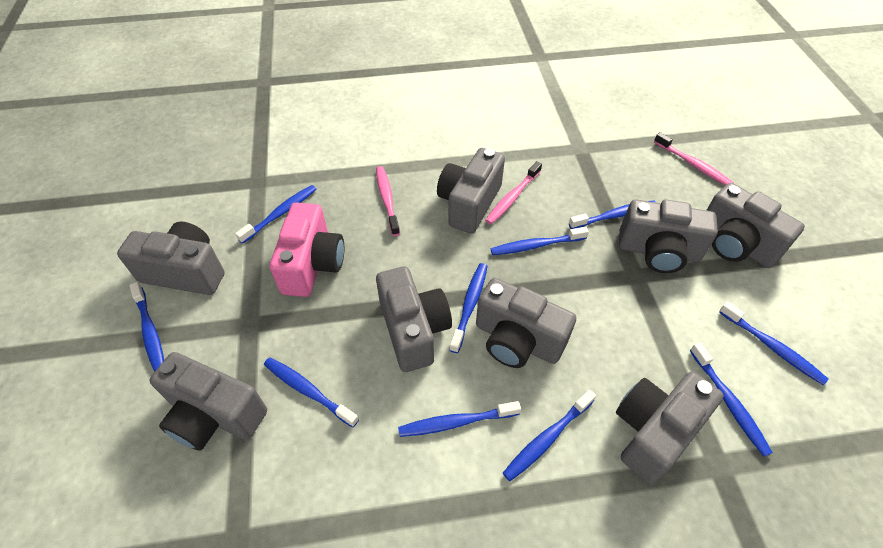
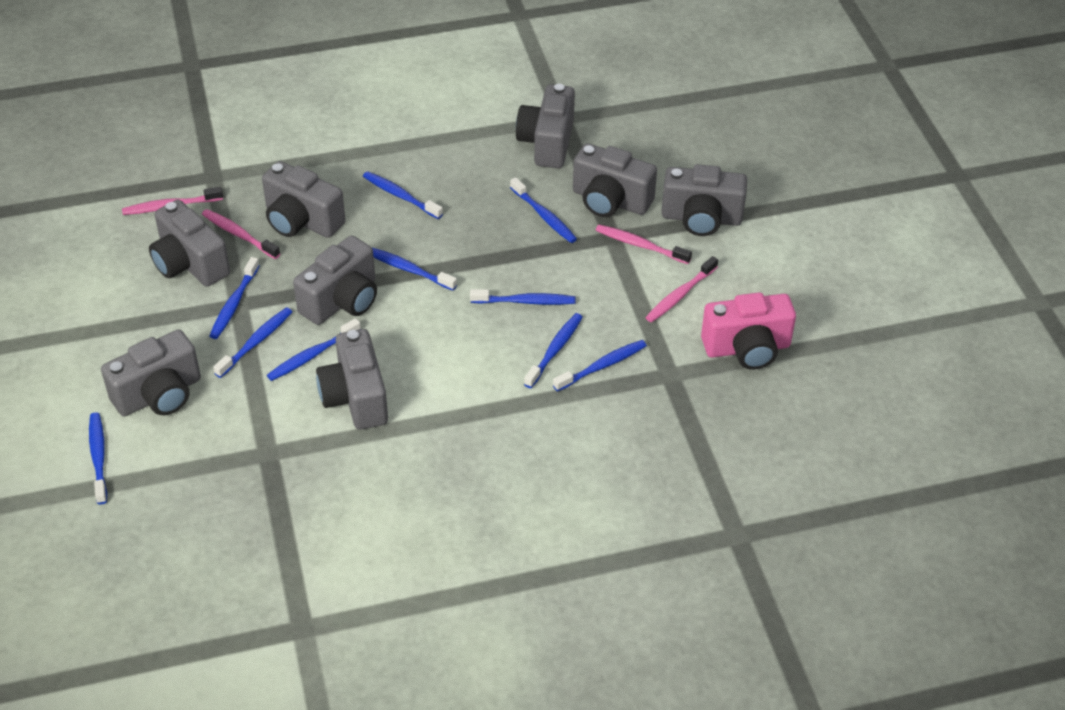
pink toothbrush: 3 -> 4

